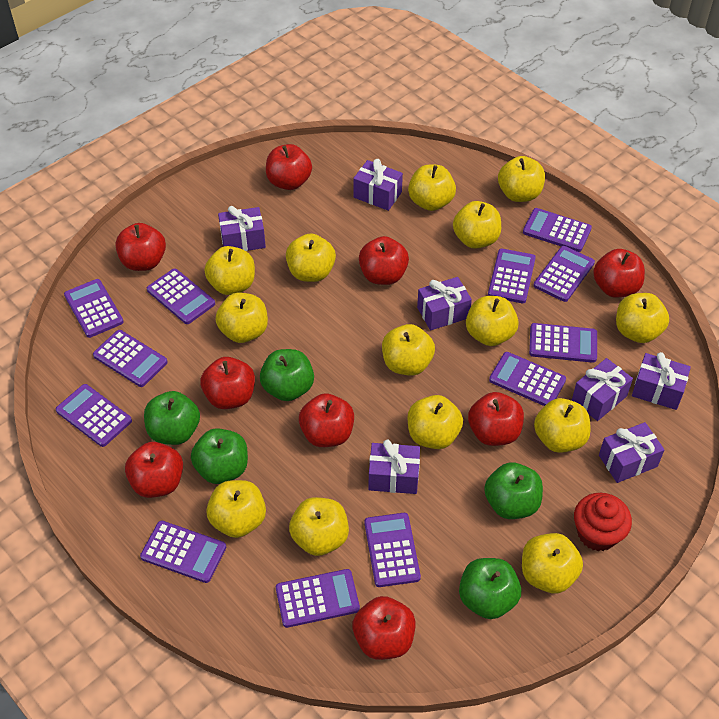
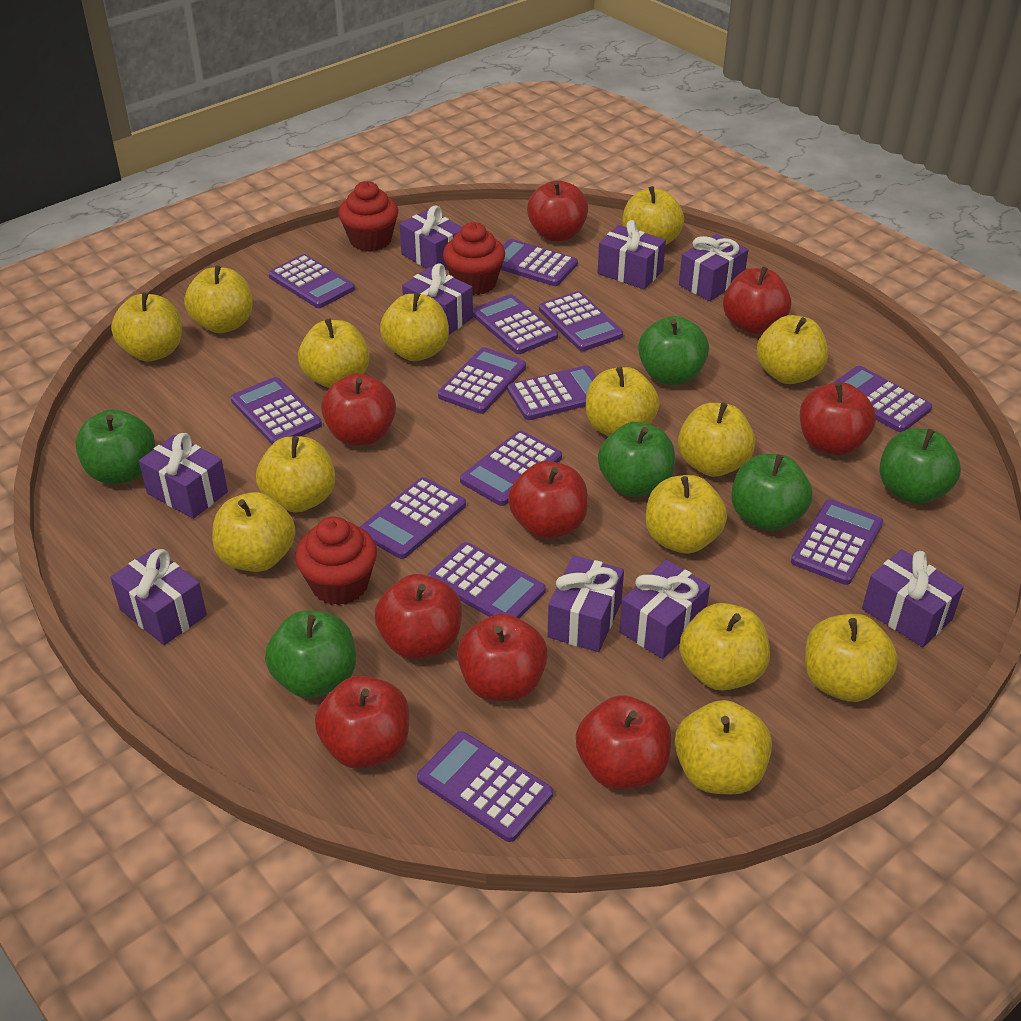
green apple: 5 -> 6
purple calculator: 12 -> 13
purple gift: 7 -> 9
red cupcake: 1 -> 3

